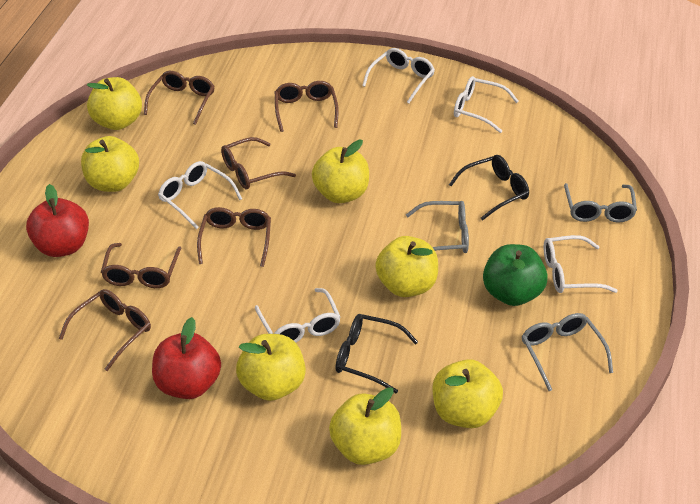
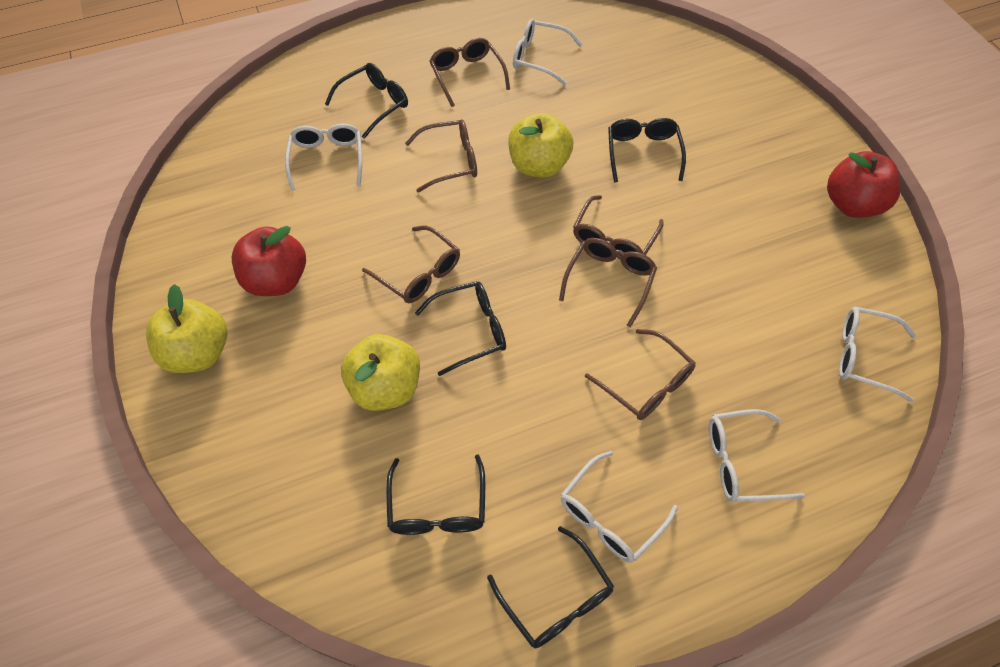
black glasses: 2 -> 5
green apple: 1 -> 0
grey glasses: 3 -> 0
yellow apple: 7 -> 3

